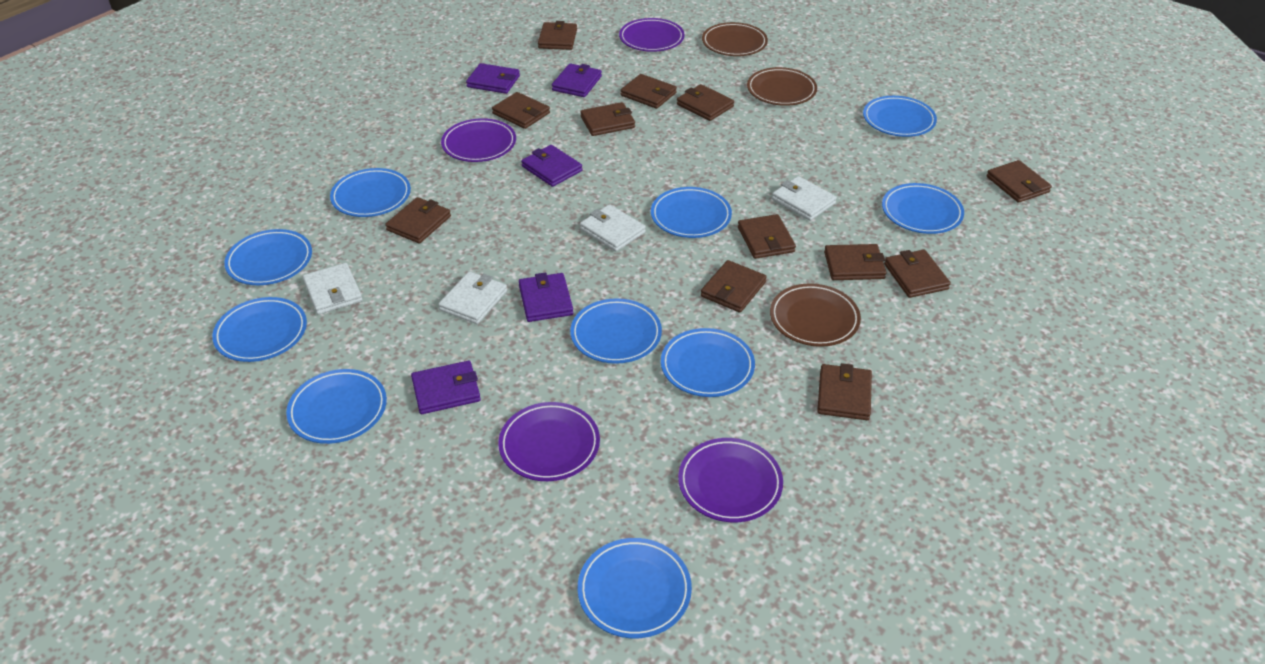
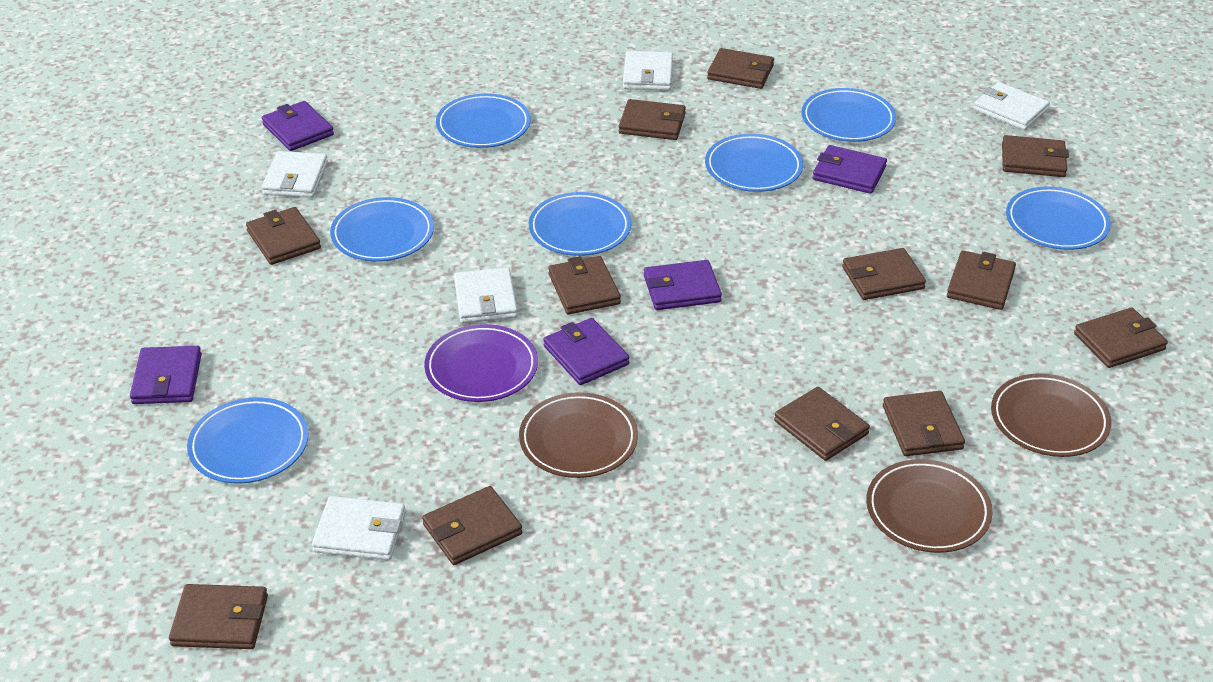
blue plate: 10 -> 7
purple plate: 4 -> 1
white wallet: 4 -> 5

